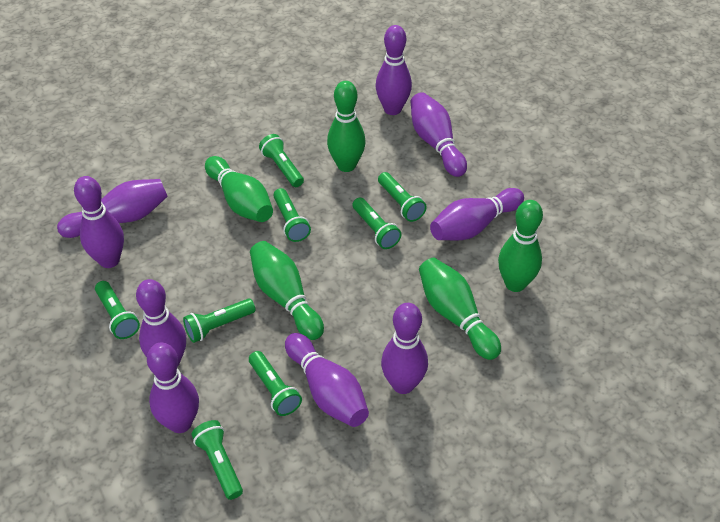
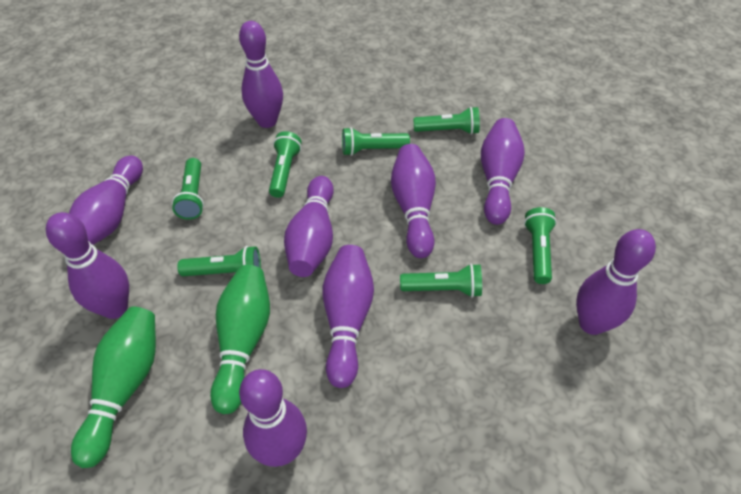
green bowling pin: 5 -> 2
green flashlight: 8 -> 7

